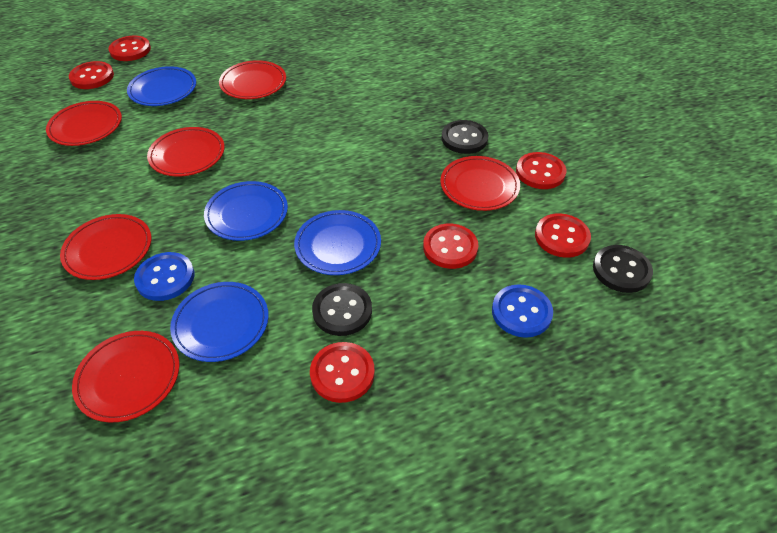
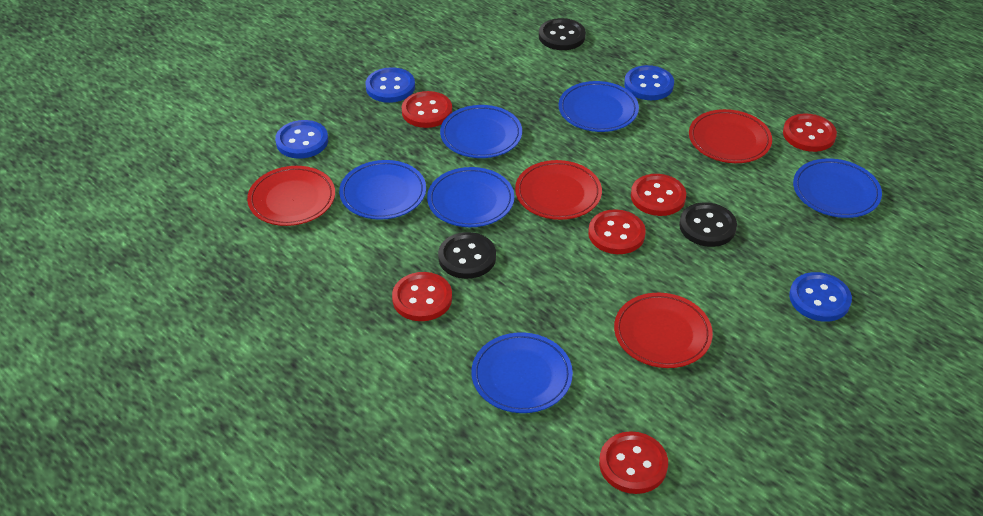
blue button: 2 -> 4
blue plate: 4 -> 6
red plate: 6 -> 4

